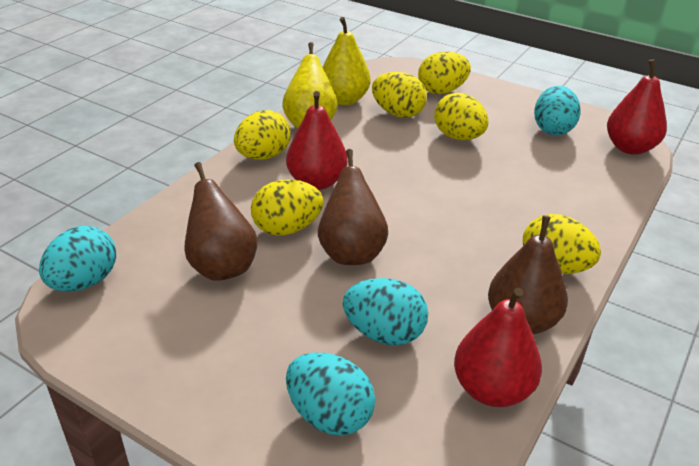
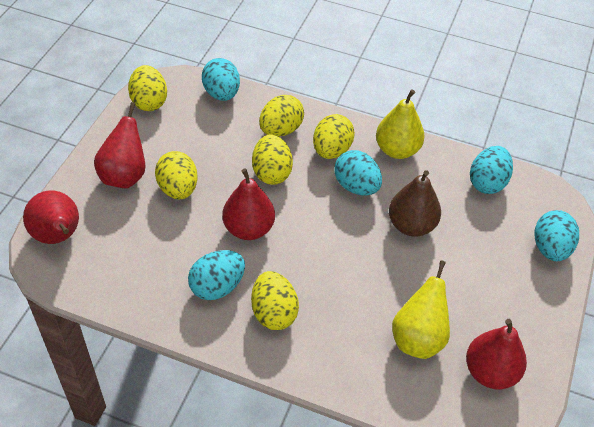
brown pear: 3 -> 1
red pear: 3 -> 4
turquoise egg: 4 -> 5

